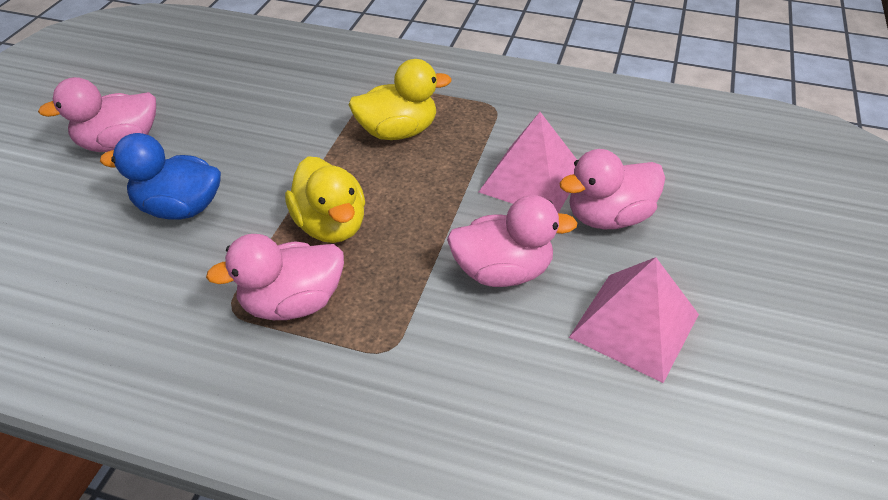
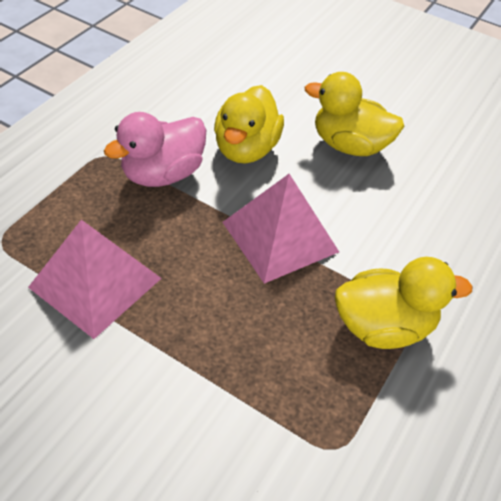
blue duck: 1 -> 0
pink duck: 4 -> 1
yellow duck: 2 -> 3

